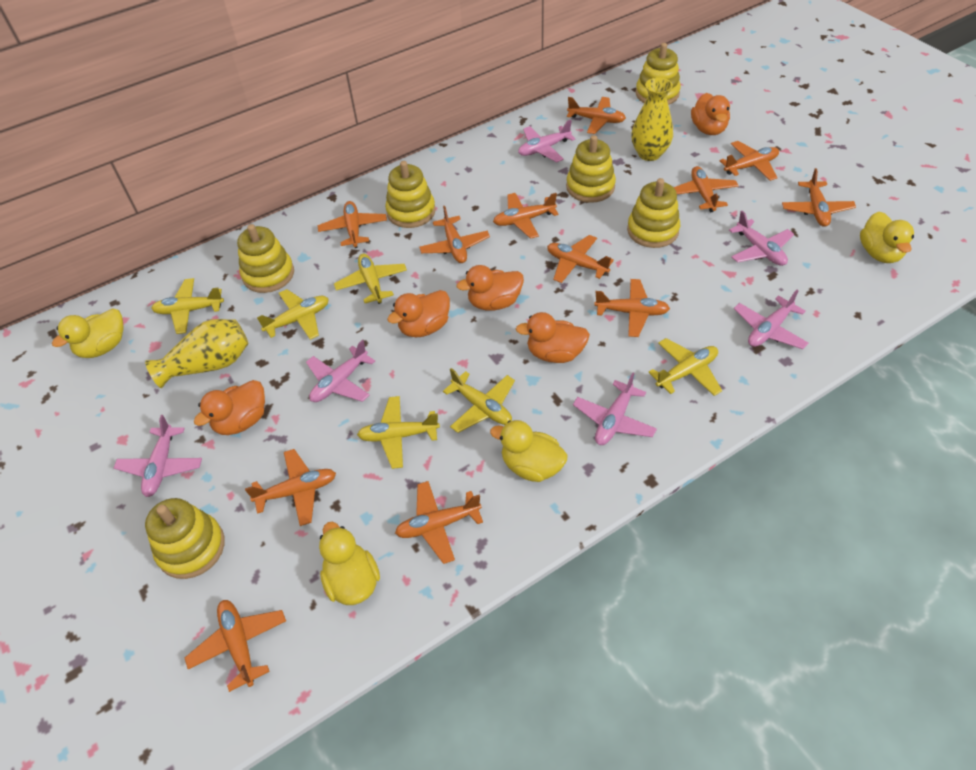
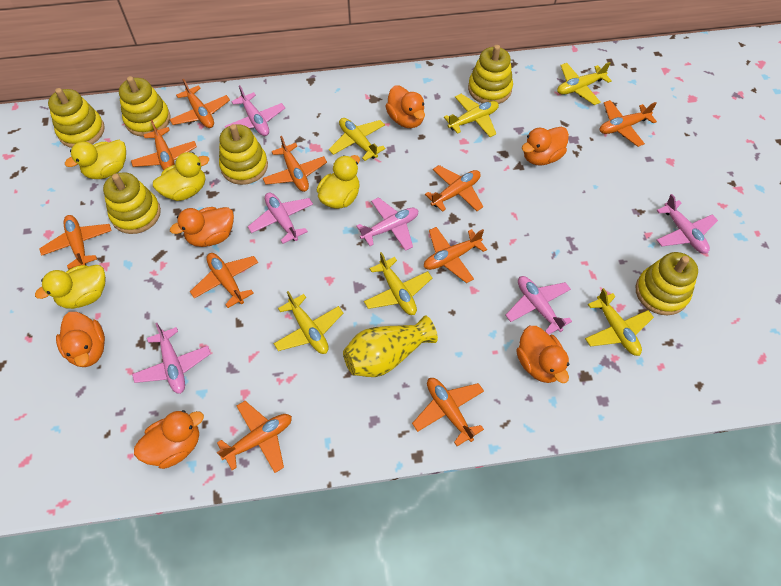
orange duck: 5 -> 6
orange plane: 12 -> 10
yellow vase: 2 -> 1

